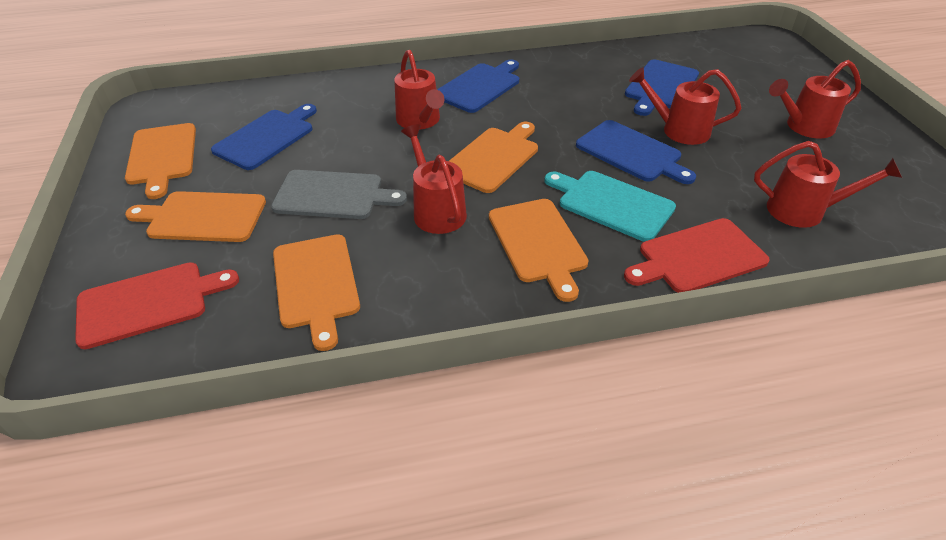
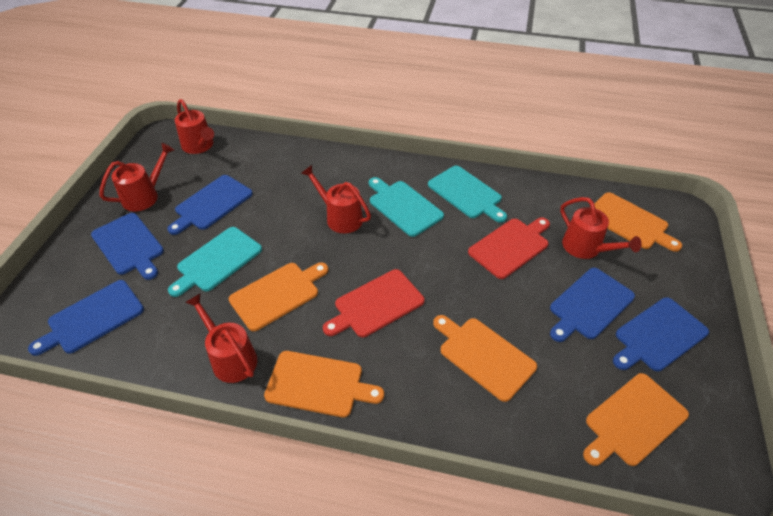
blue cutting board: 4 -> 5
grey cutting board: 1 -> 0
turquoise cutting board: 1 -> 3

